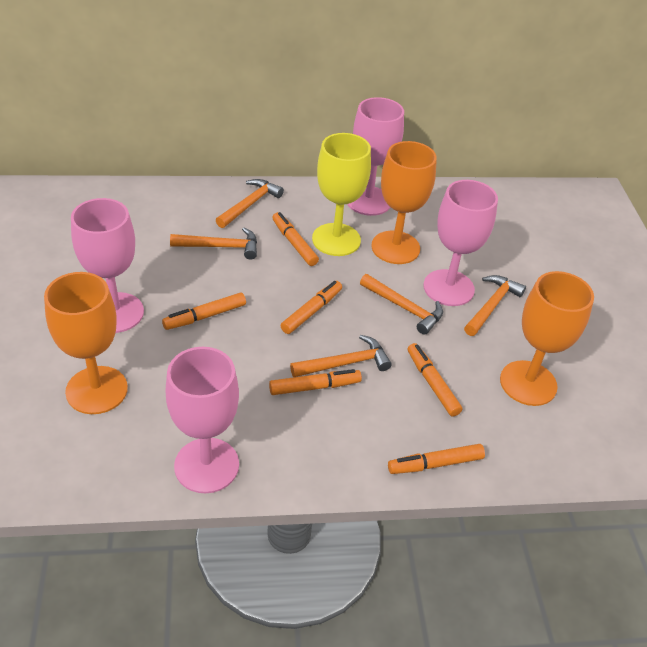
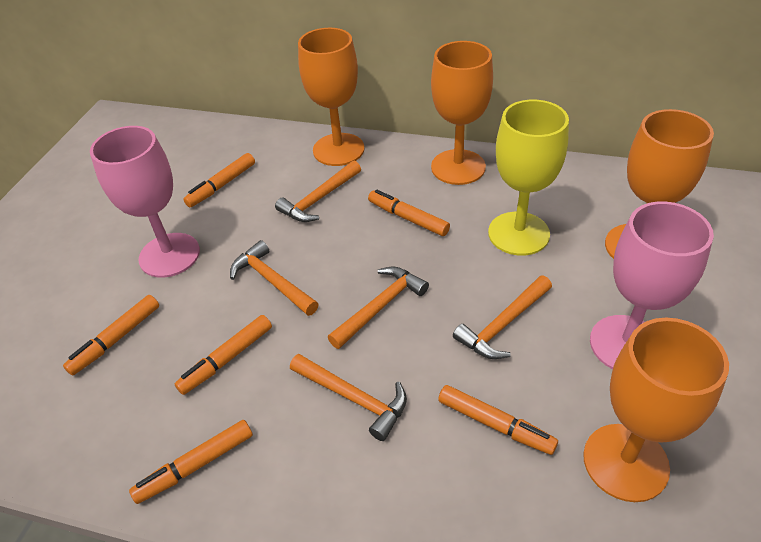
orange goblet: 3 -> 4
pink goblet: 4 -> 2

